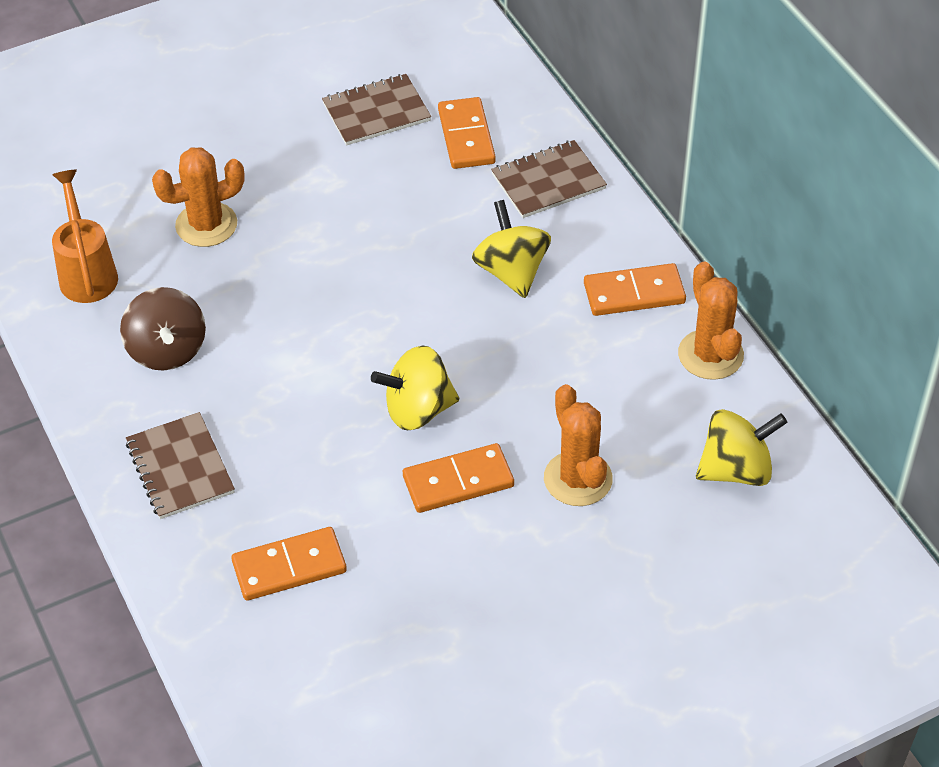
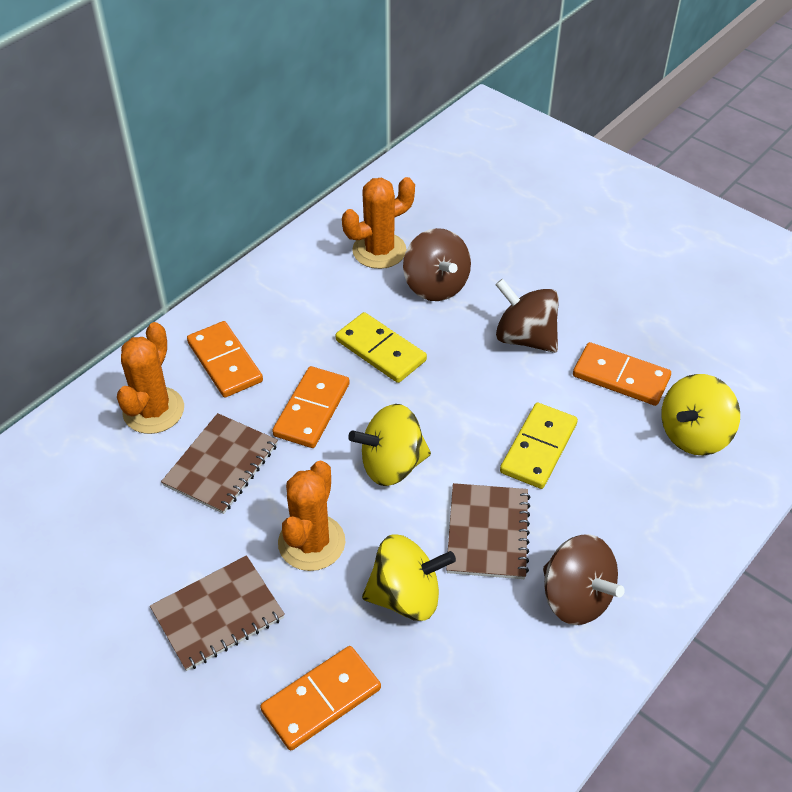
brown spinning top: 1 -> 3
orange watering can: 1 -> 0
yellow domino: 0 -> 2

